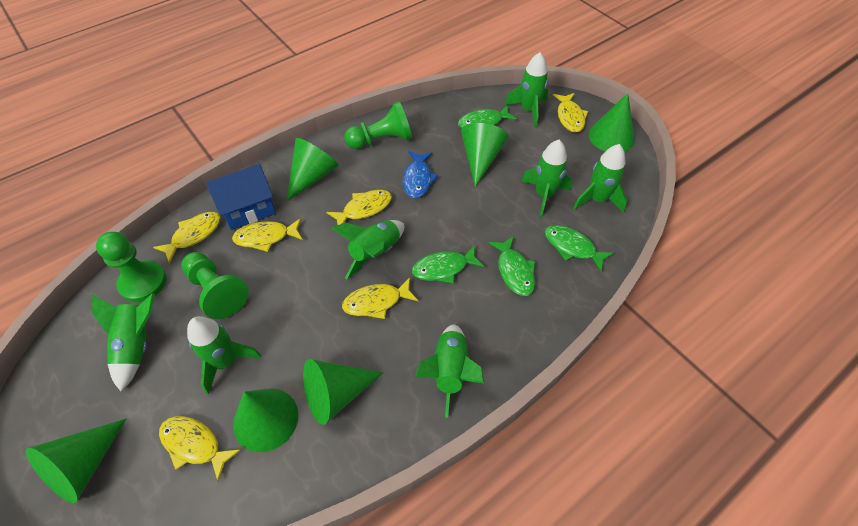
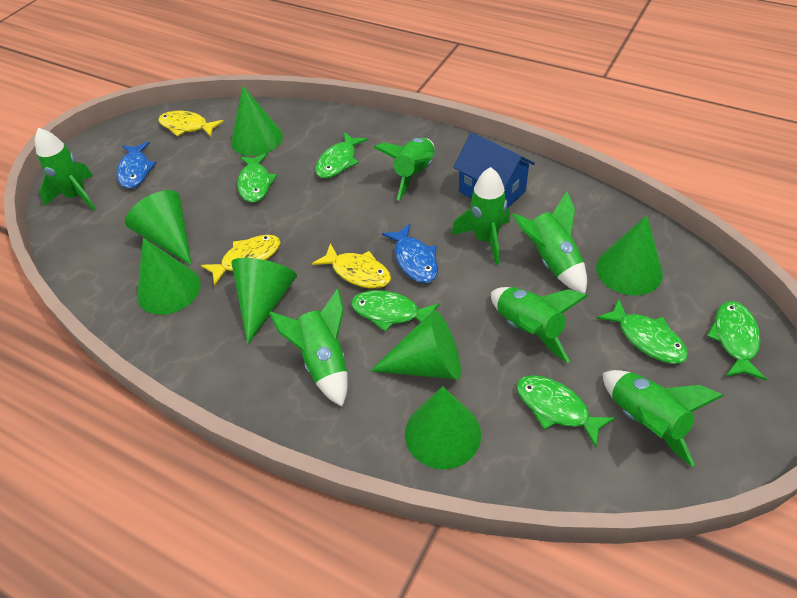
blue fish: 1 -> 2
green cone: 6 -> 7
green fish: 4 -> 6
green pawn: 3 -> 0
yellow fish: 6 -> 3

